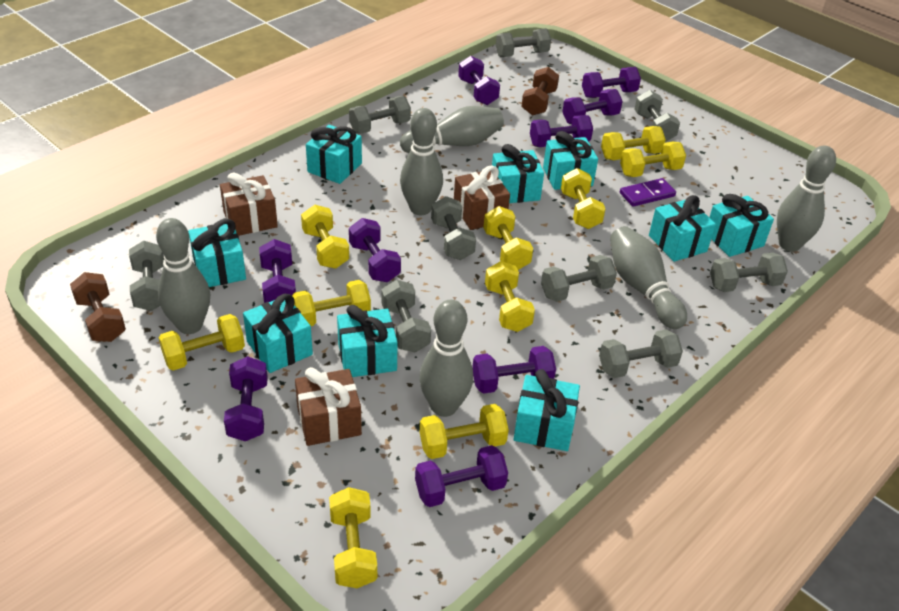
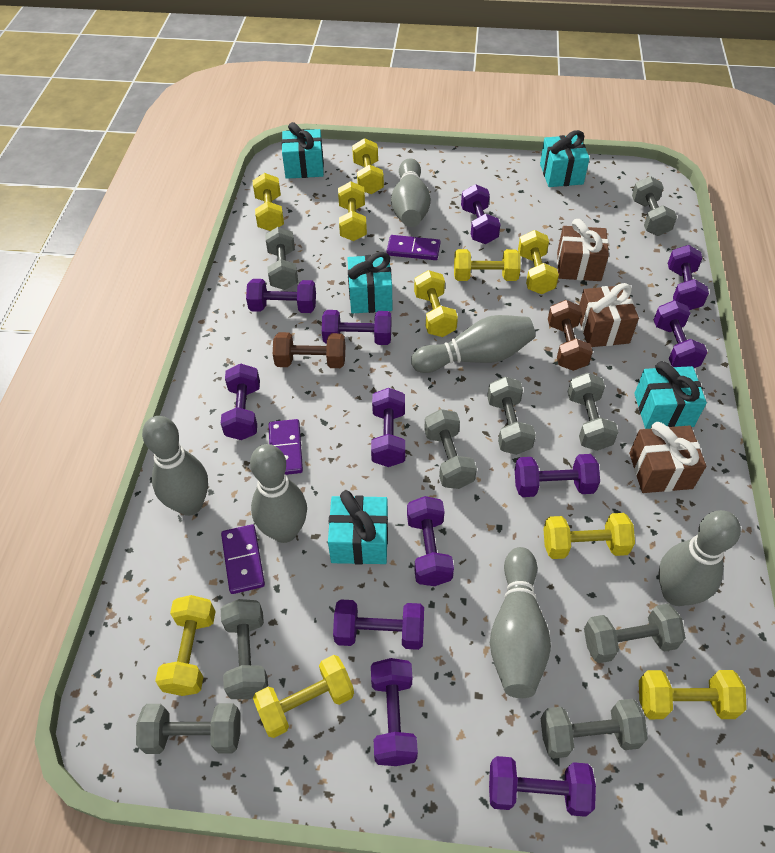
purple domino: 1 -> 3
purple dumbbell: 9 -> 12
turquoise gift: 9 -> 5

